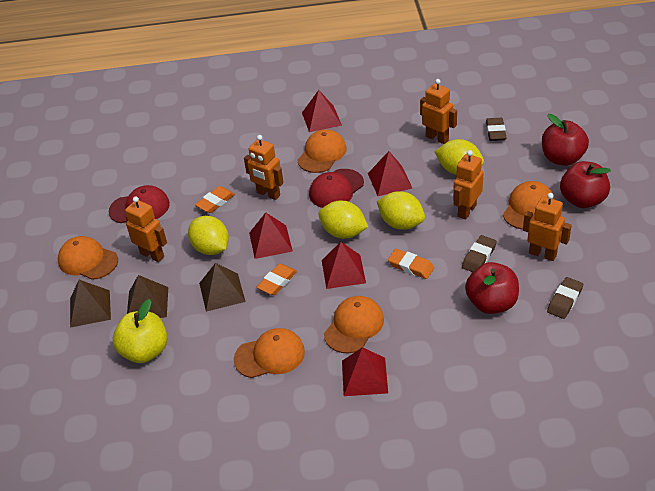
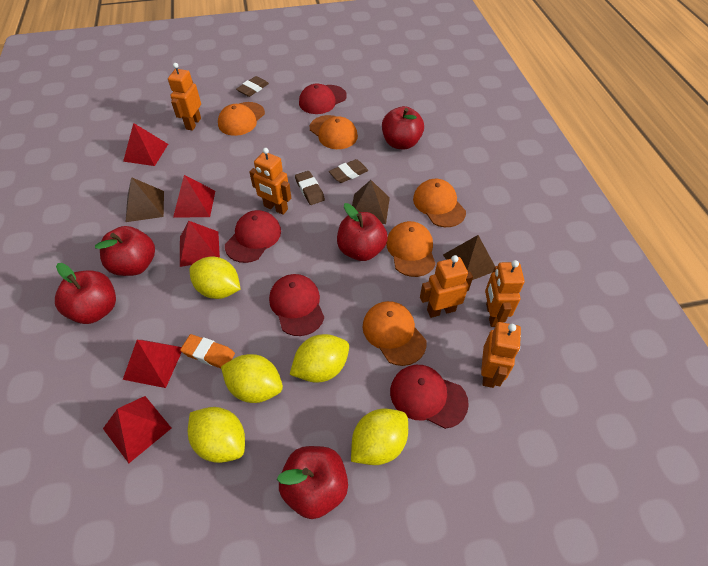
orange eraser: 3 -> 1
red apple: 3 -> 5
red cap: 2 -> 4
yellow apple: 1 -> 0
yellow lemon: 4 -> 5

